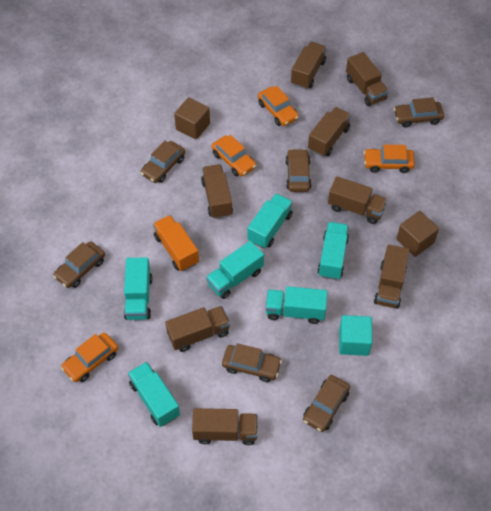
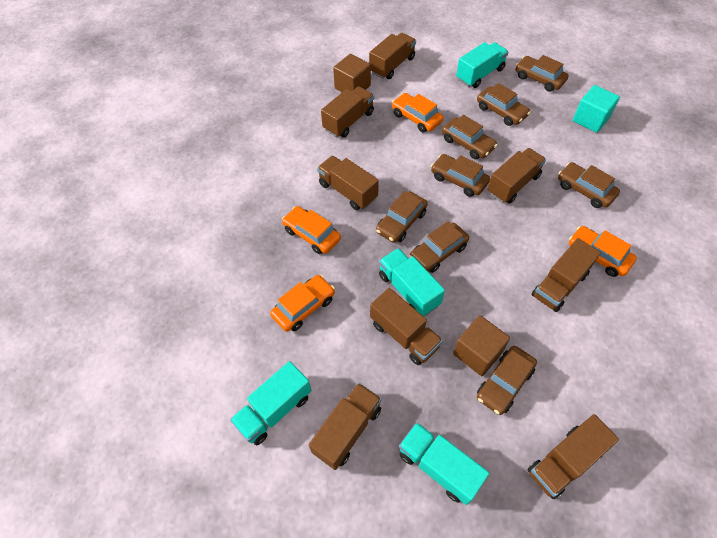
brown car: 6 -> 8
orange truck: 1 -> 0
turquoise truck: 6 -> 4

